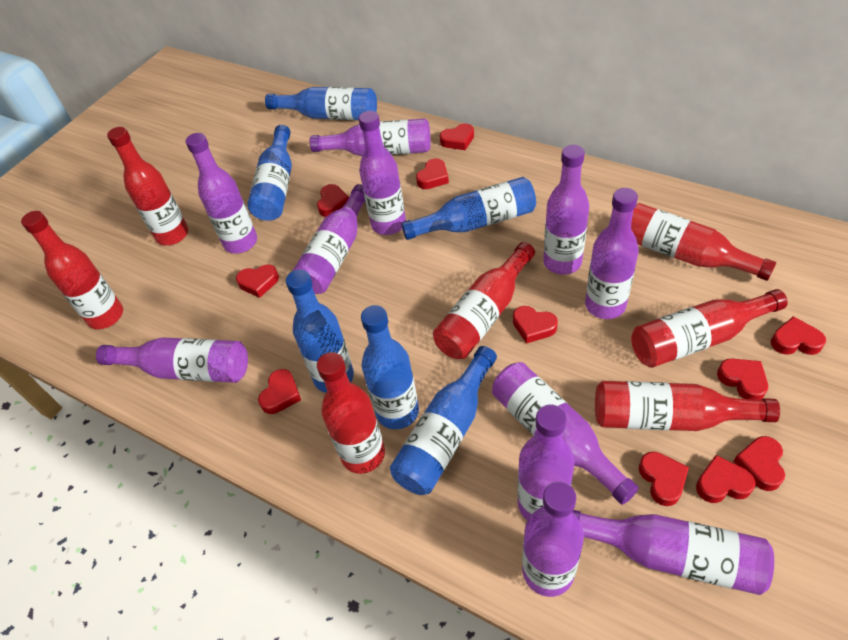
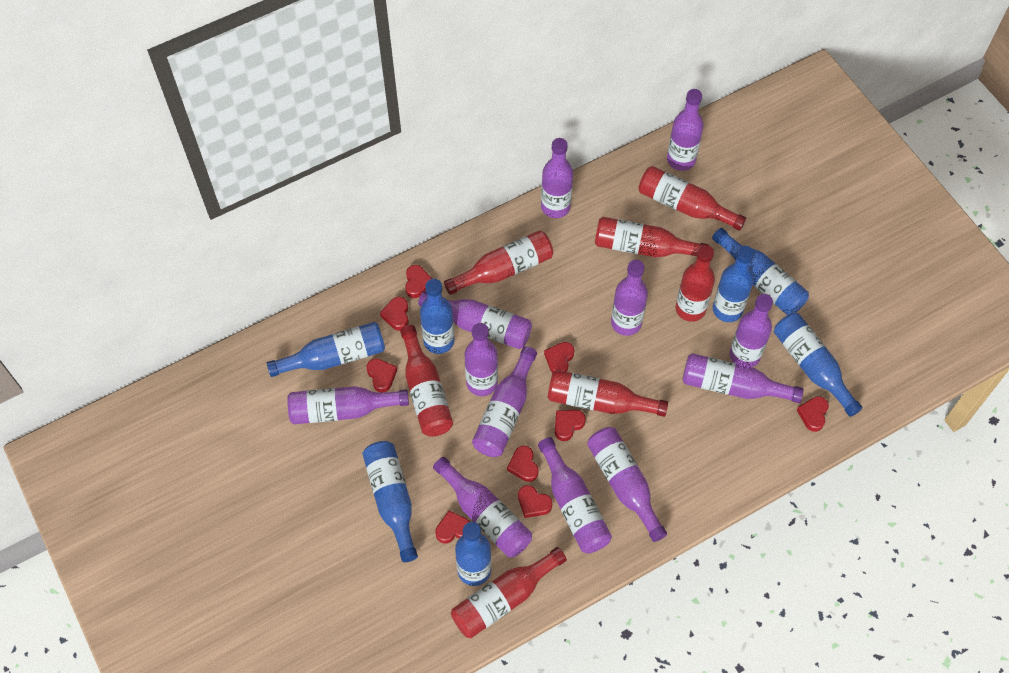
blue bottle: 6 -> 7
purple bottle: 11 -> 12
red heart: 11 -> 9

